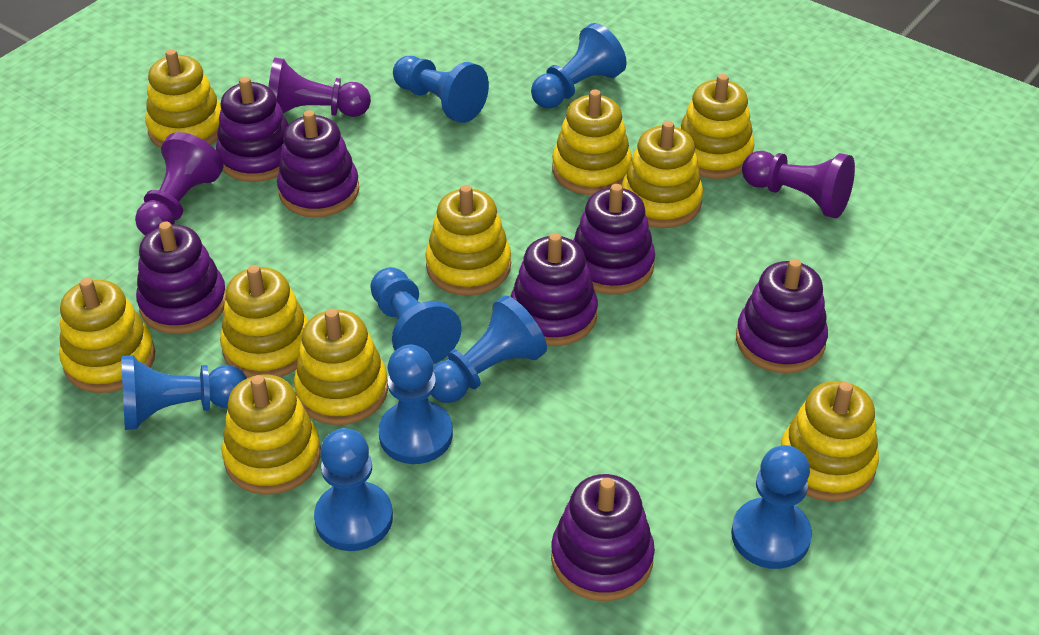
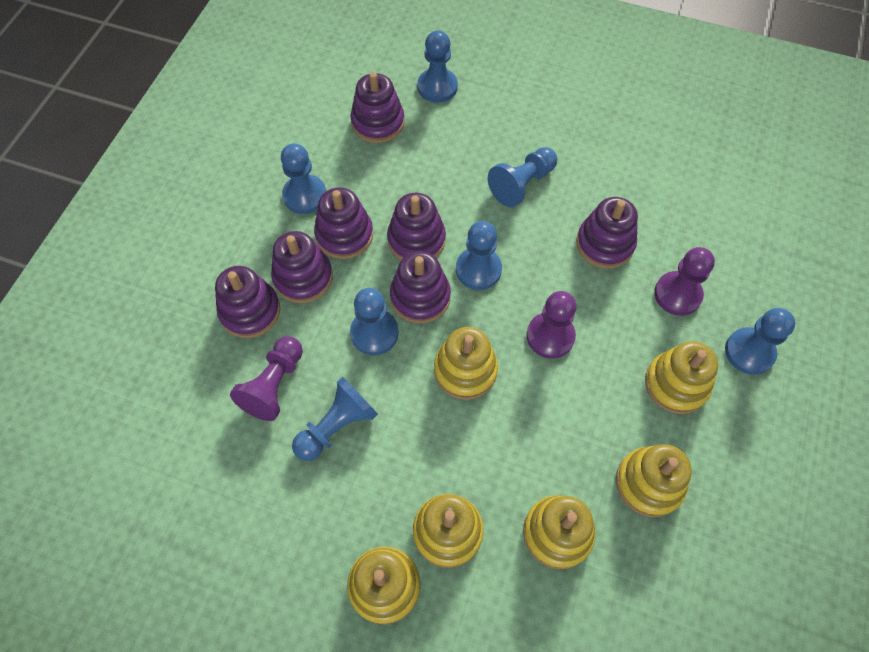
blue pawn: 8 -> 7
yellow stacking toy: 10 -> 6

